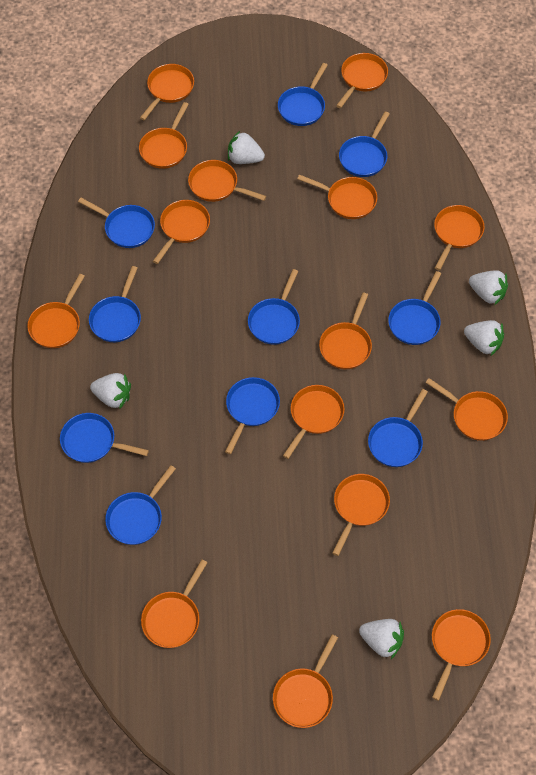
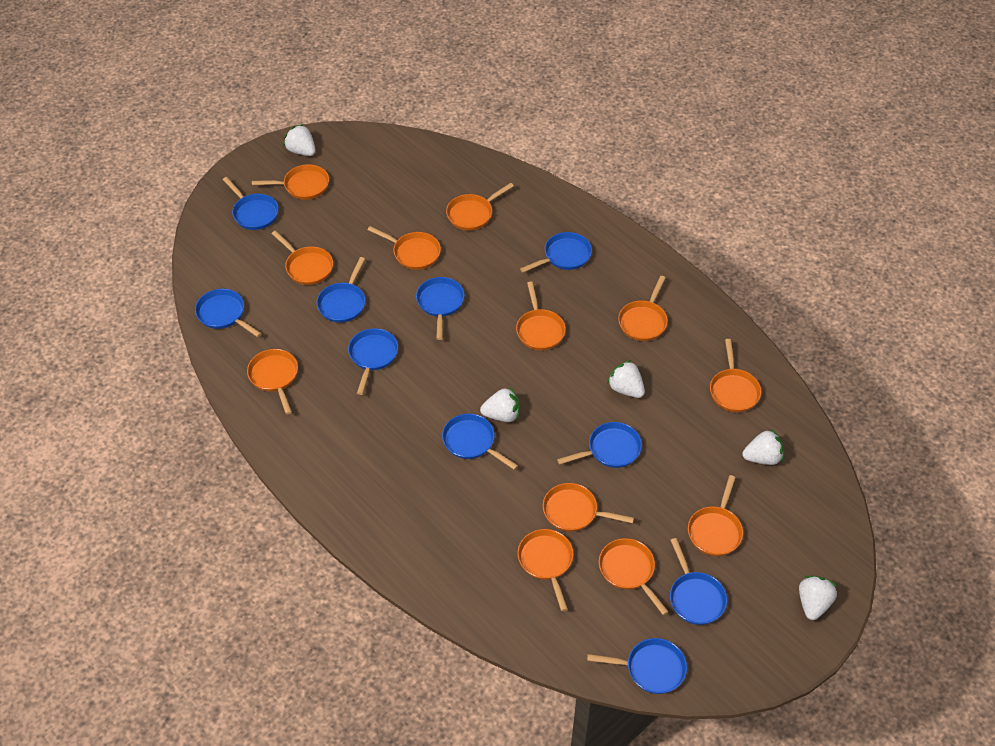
orange pan: 15 -> 12

